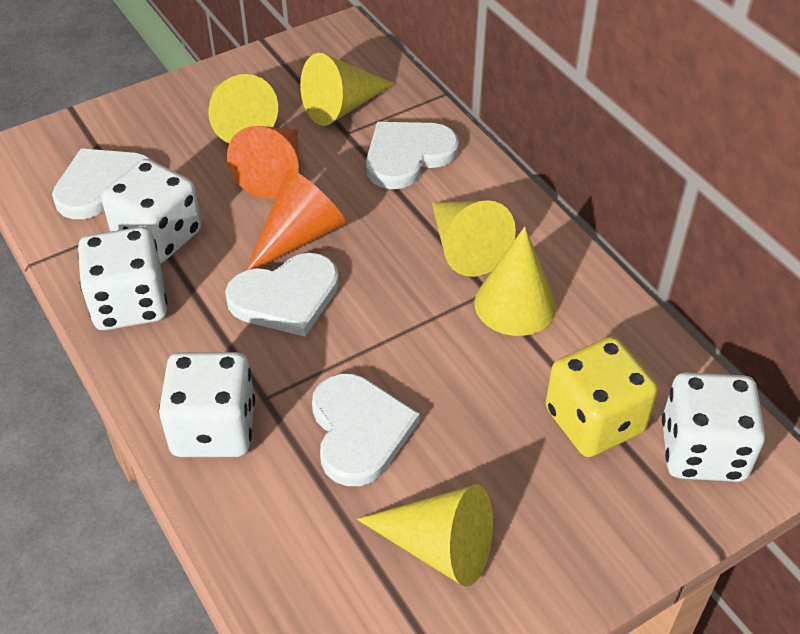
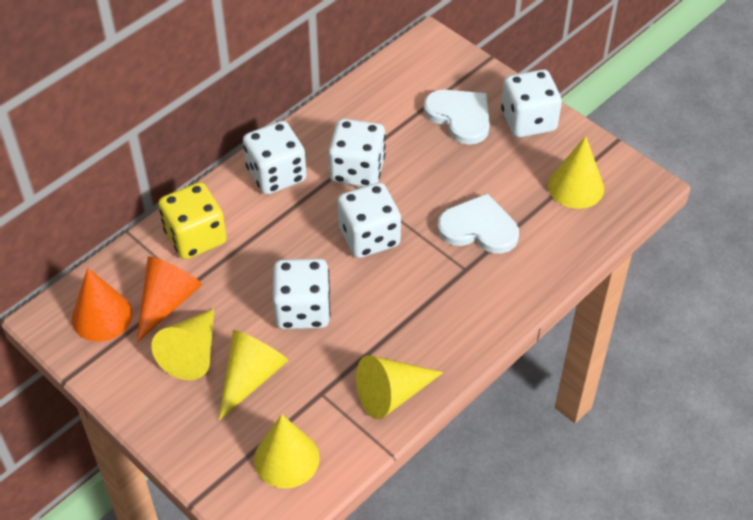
white dice: 4 -> 5
white heart: 4 -> 2

